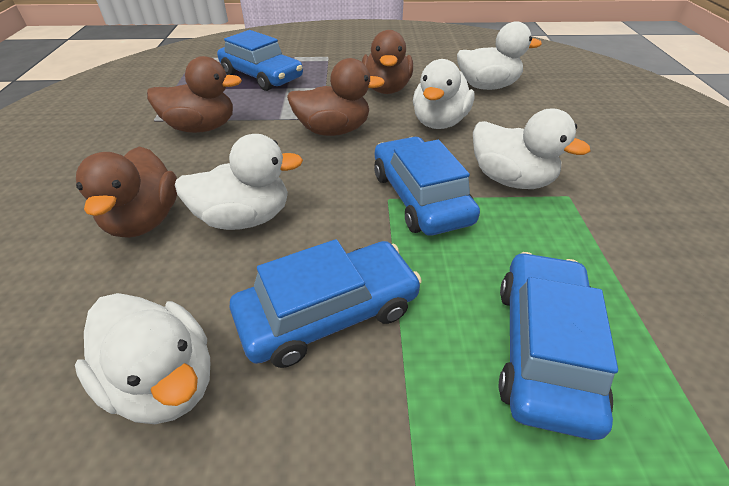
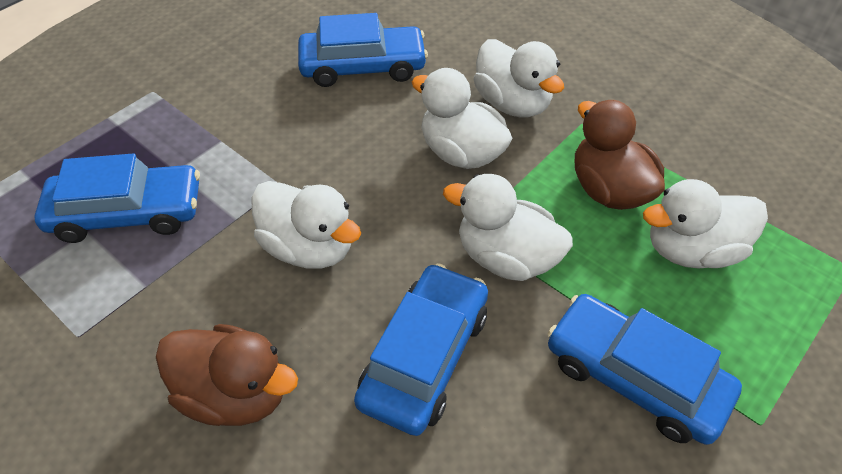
brown duck: 4 -> 2

